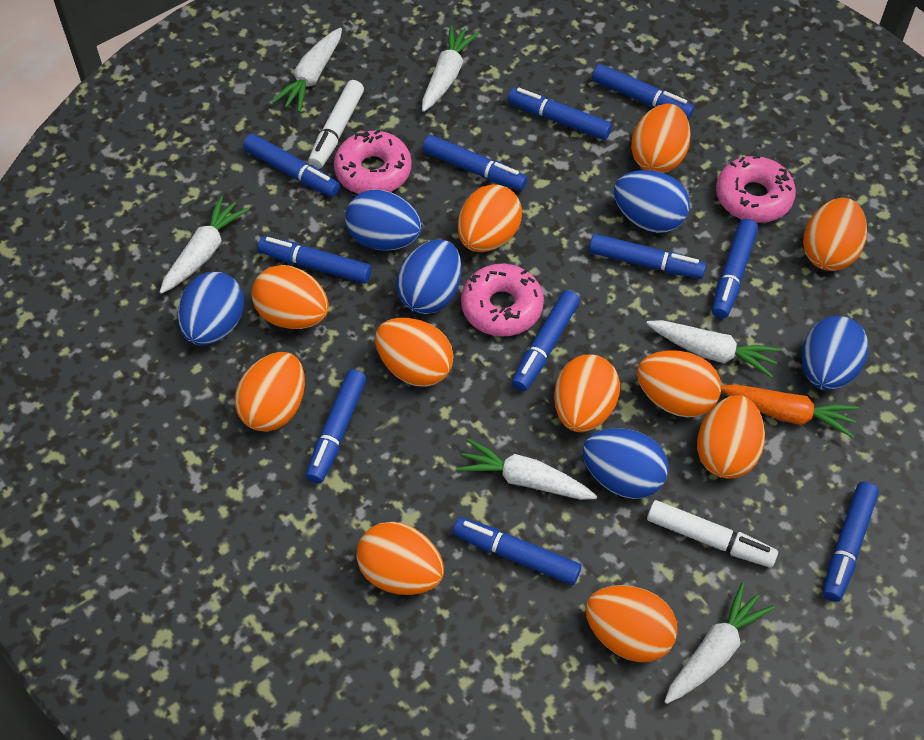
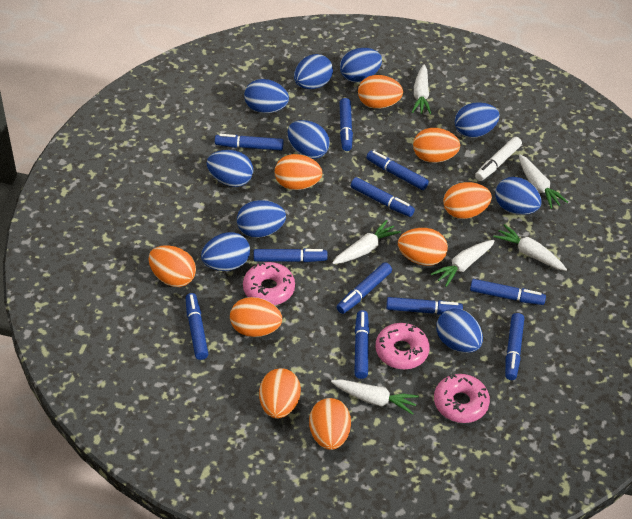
blue egg: 6 -> 10
orange carrot: 1 -> 0
orange egg: 11 -> 9
white marker: 2 -> 1

